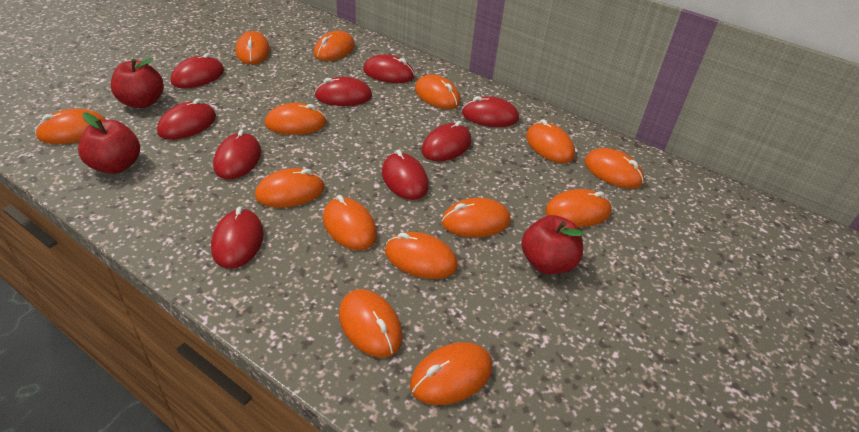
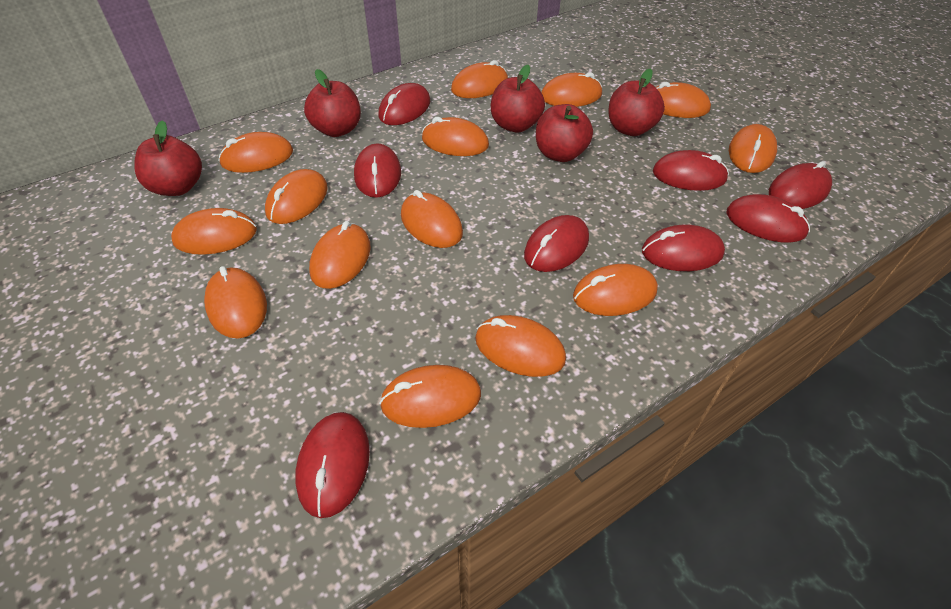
red apple: 3 -> 5
red mouse: 9 -> 8

